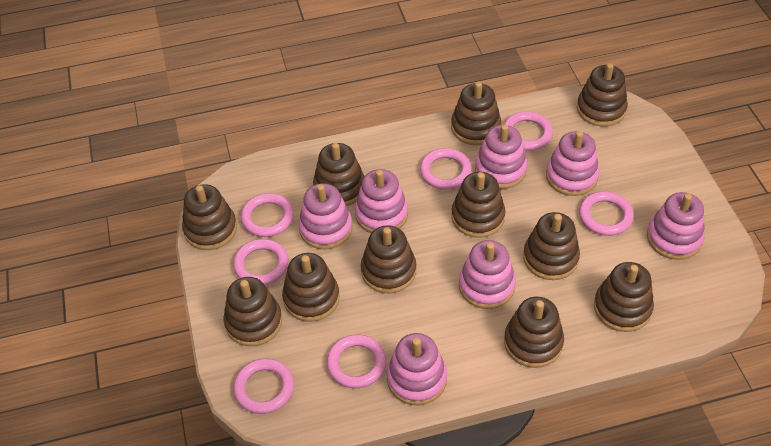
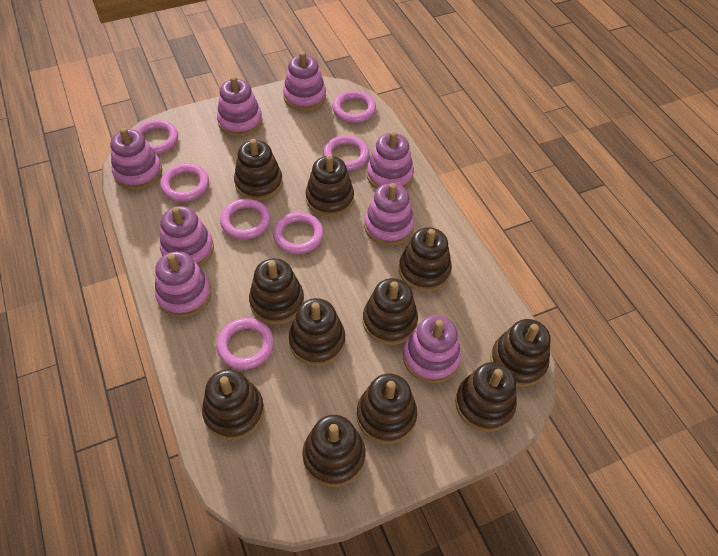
pink stacking toy: 7 -> 8

